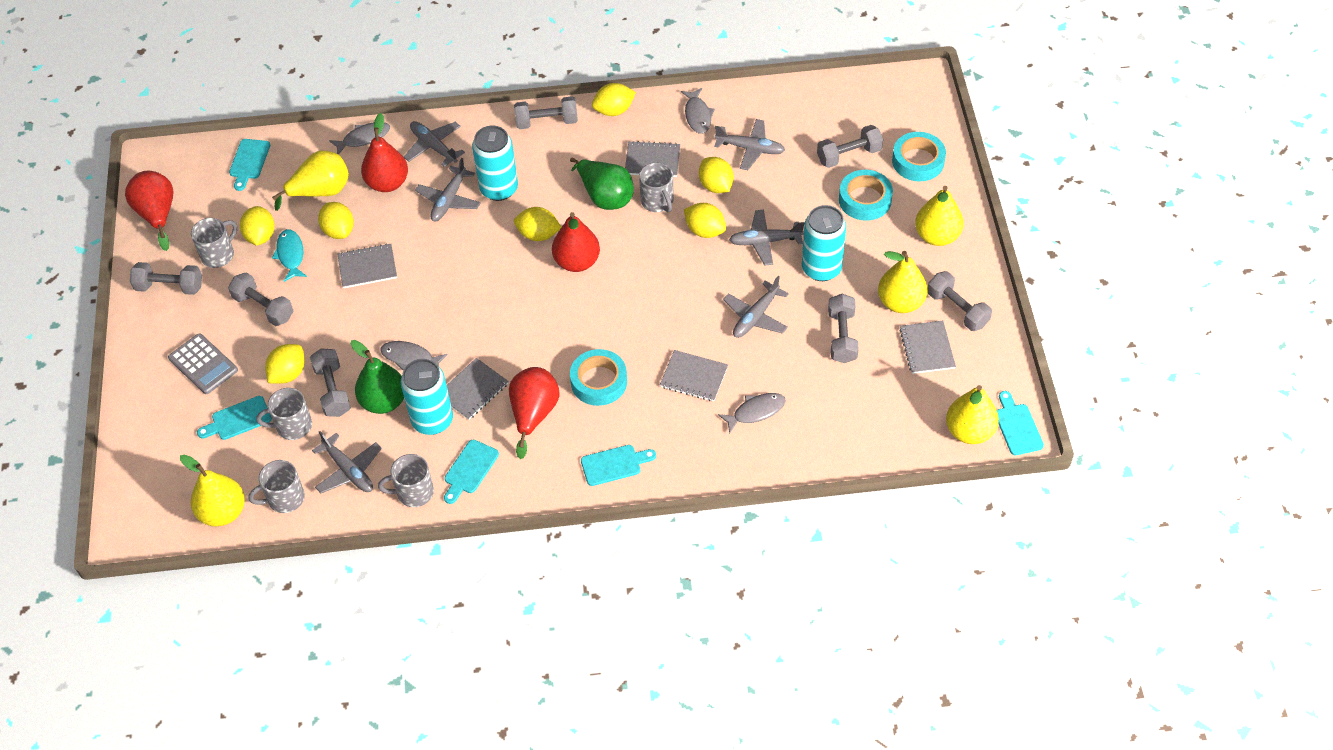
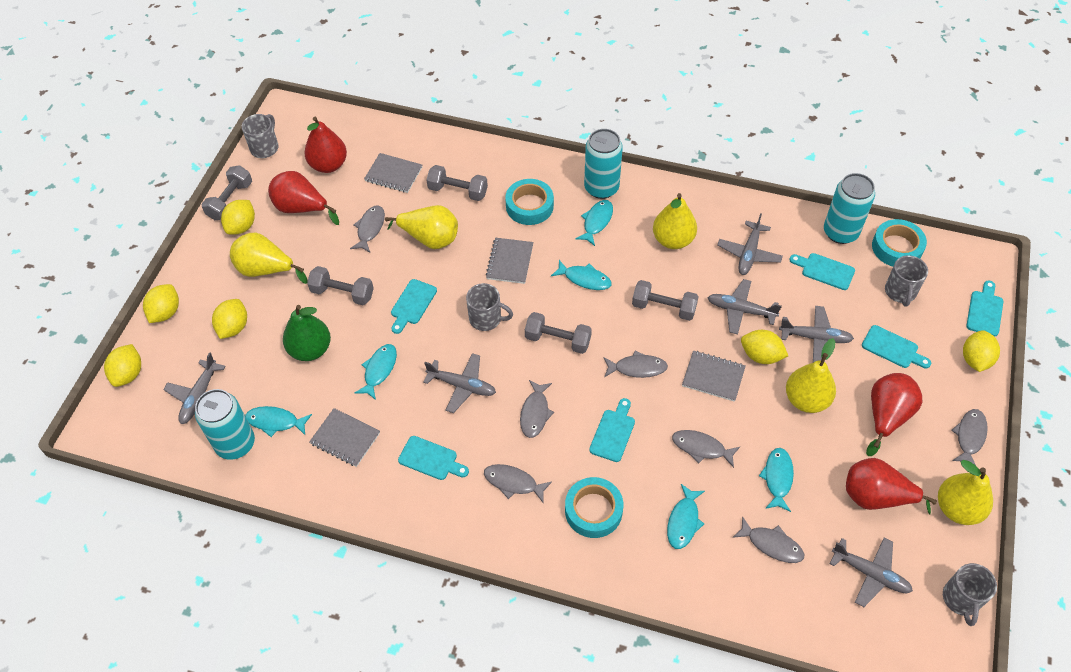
green pear: 2 -> 1
grey calculator: 1 -> 0
grey dumbbell: 7 -> 5
grey fish: 4 -> 7
grey mug: 5 -> 4
grey notebook: 5 -> 4
turquoise cutting board: 5 -> 6
turquoise fish: 1 -> 6
yellow lemon: 7 -> 6

